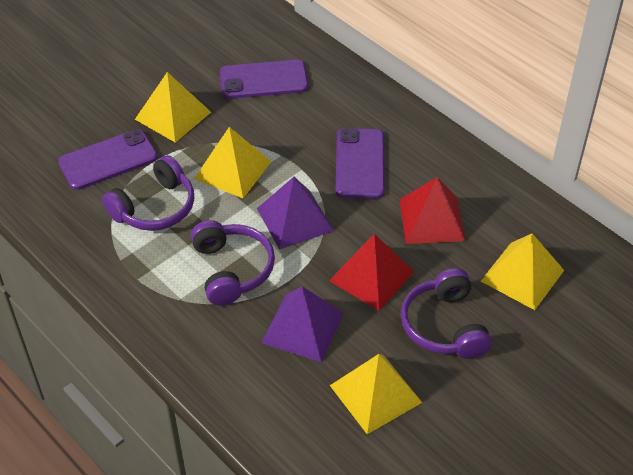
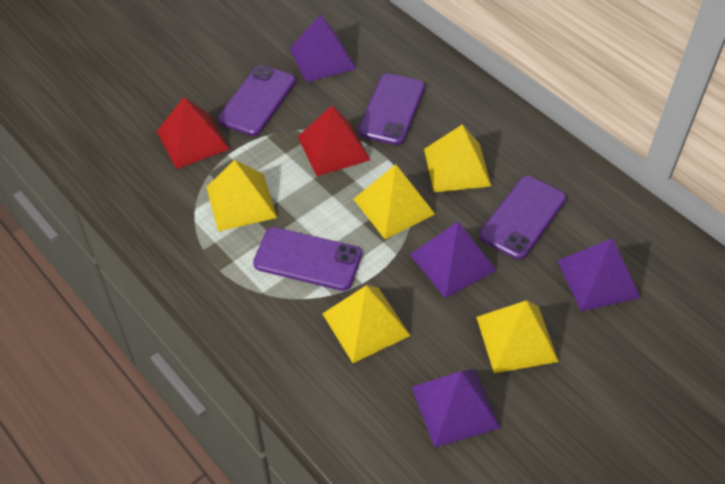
purple headphones: 3 -> 0
purple phone: 3 -> 4
purple pyramid: 2 -> 4
yellow pyramid: 4 -> 5

